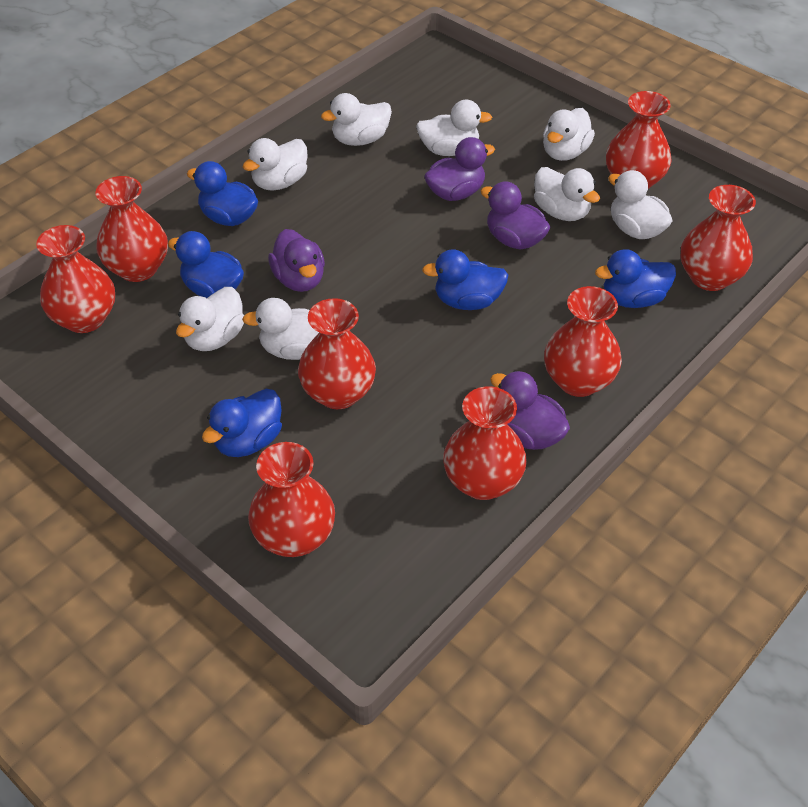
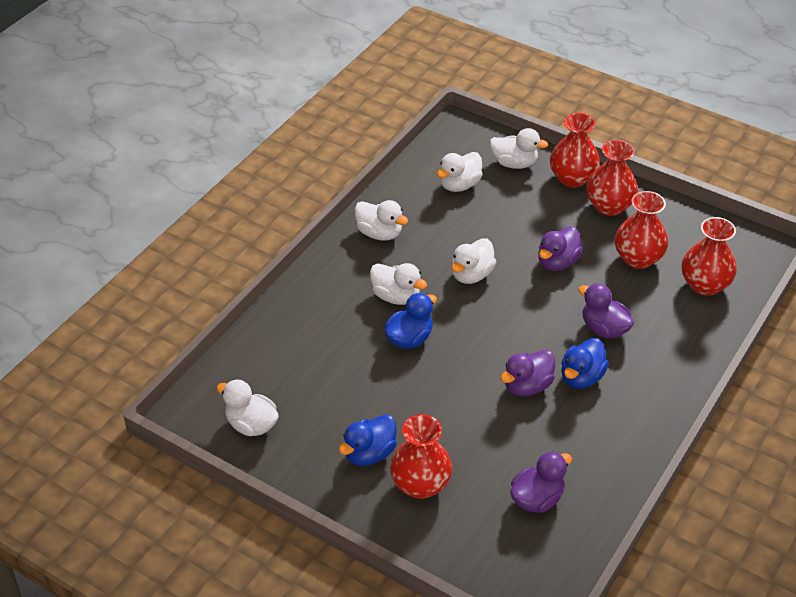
blue duck: 5 -> 3
red vase: 8 -> 5
white duck: 8 -> 6

